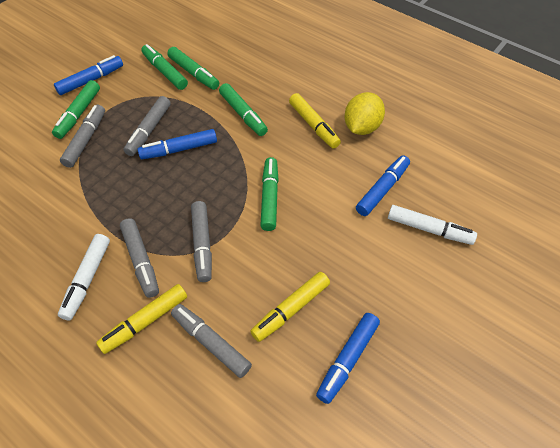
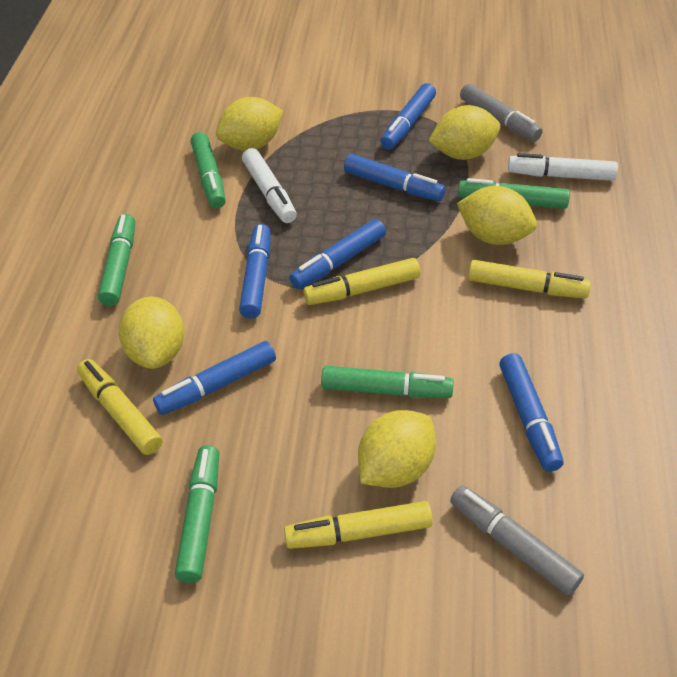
blue marker: 4 -> 6
grey marker: 5 -> 2
yellow lemon: 1 -> 5
yellow marker: 3 -> 4

